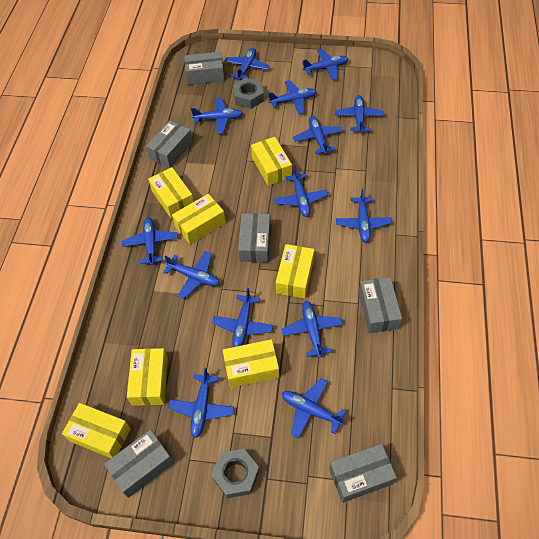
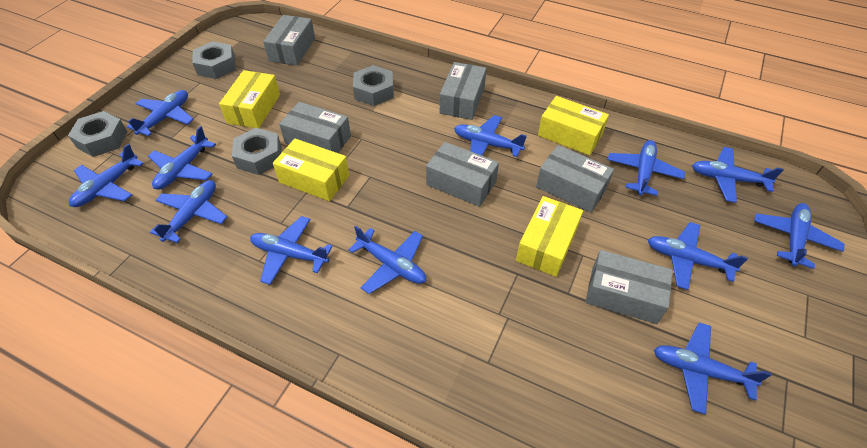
blue plane: 14 -> 12
grey nut: 2 -> 4
yellow box: 7 -> 4

